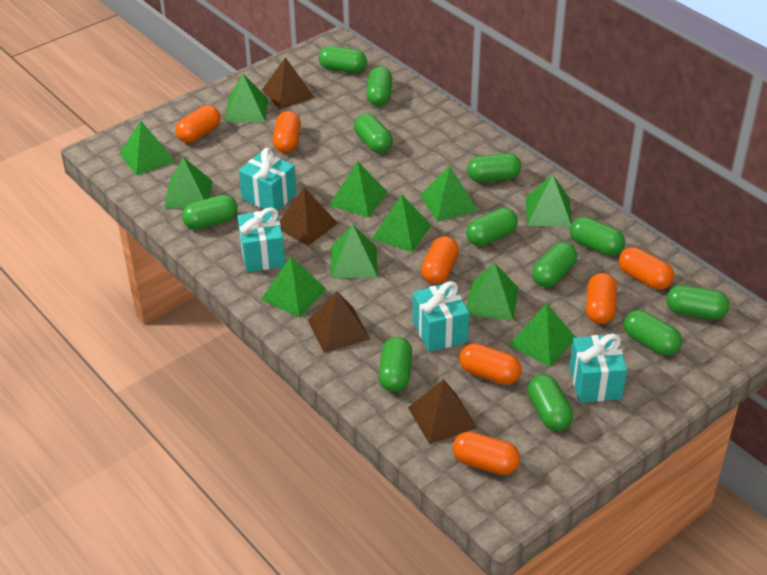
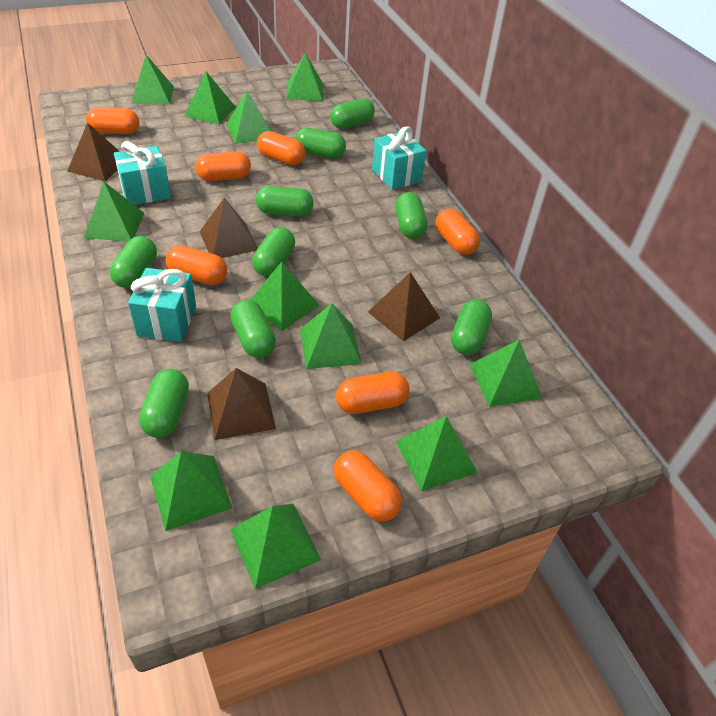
green capsule: 12 -> 9
turquoise gift: 4 -> 3

